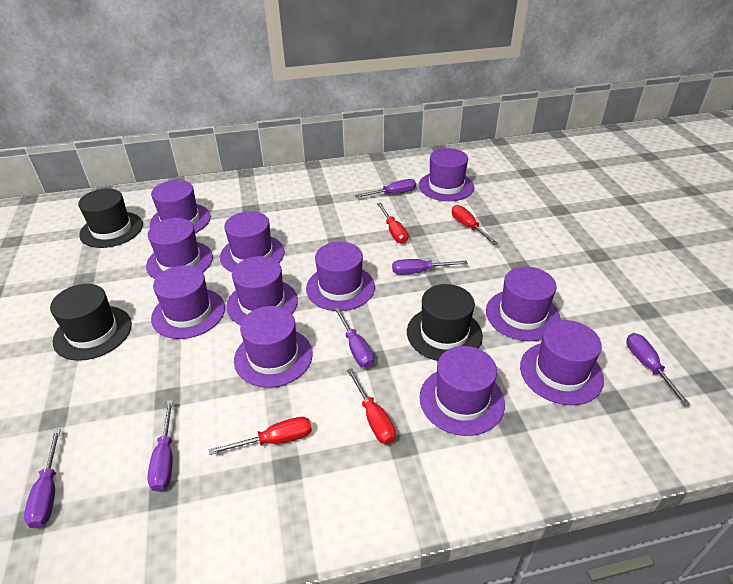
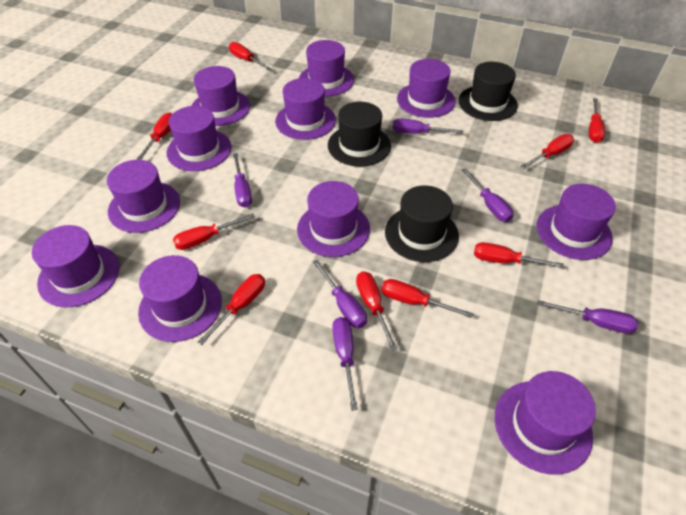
red screwdriver: 4 -> 9

